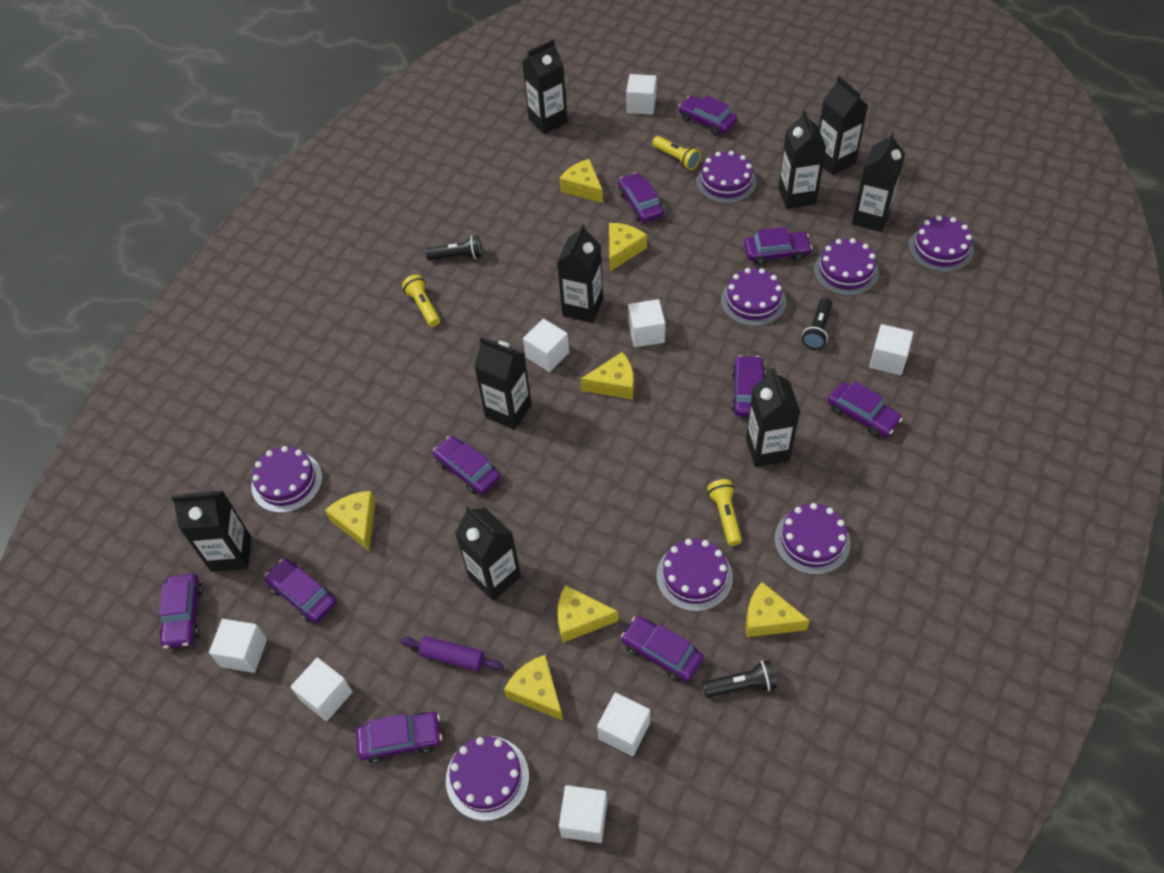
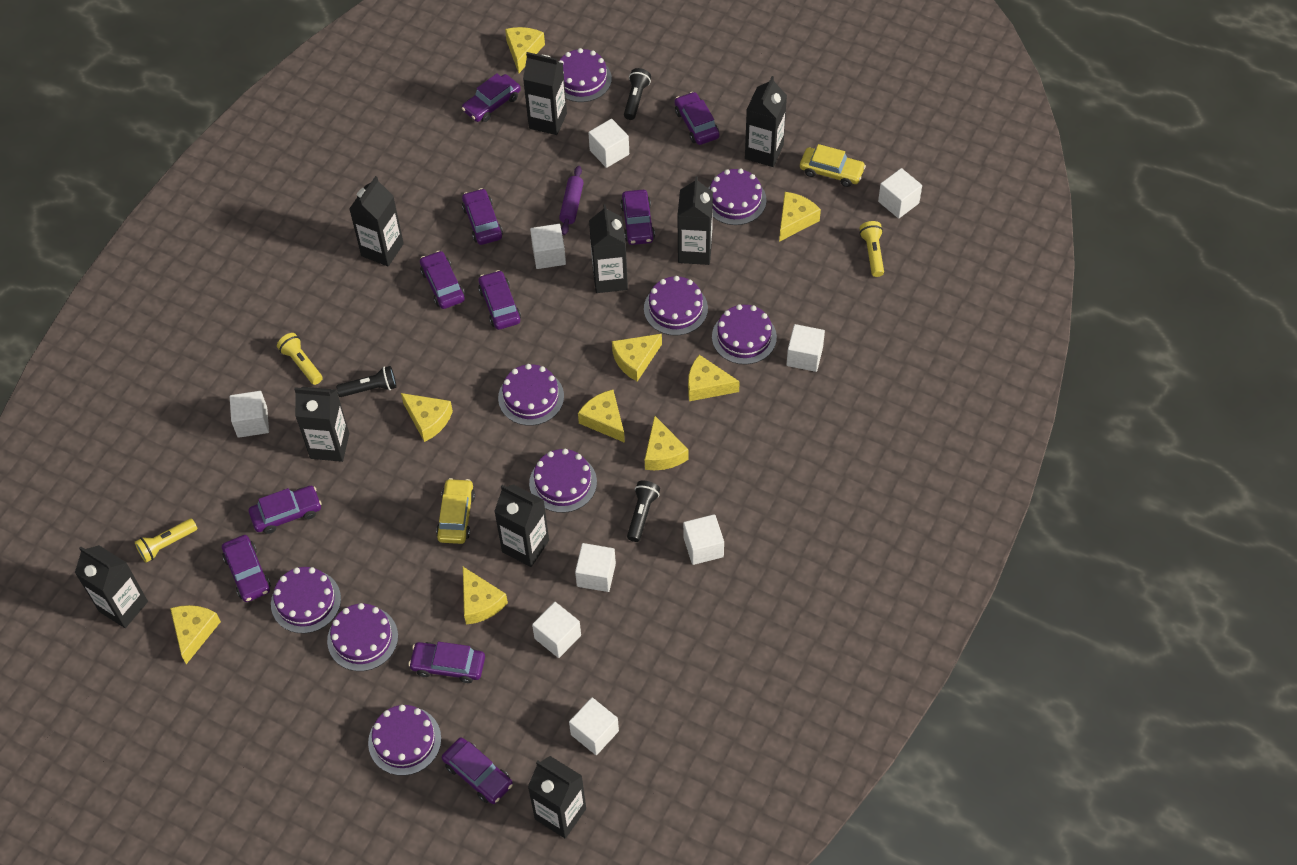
purple cake: 8 -> 9
white cube: 8 -> 9
yellow car: 0 -> 2
yellow cheese: 7 -> 9

